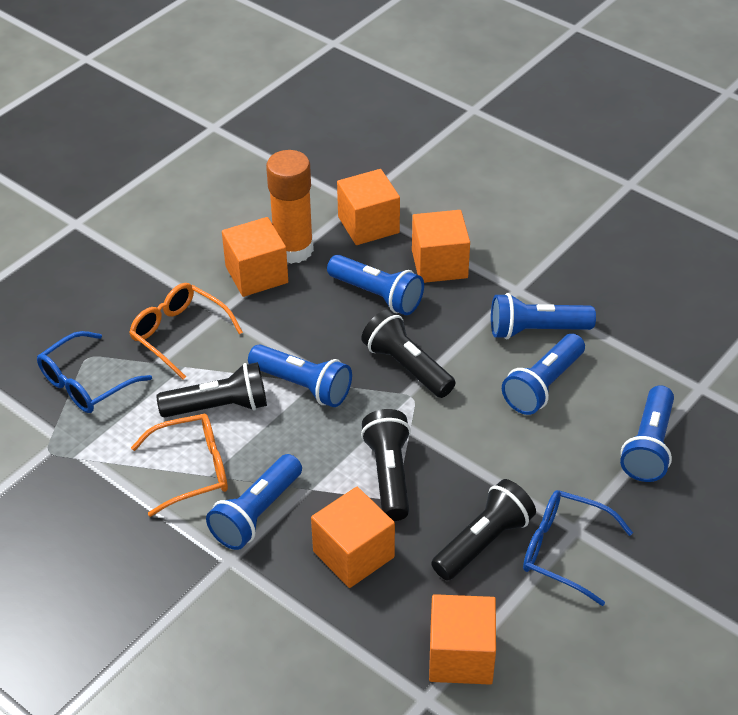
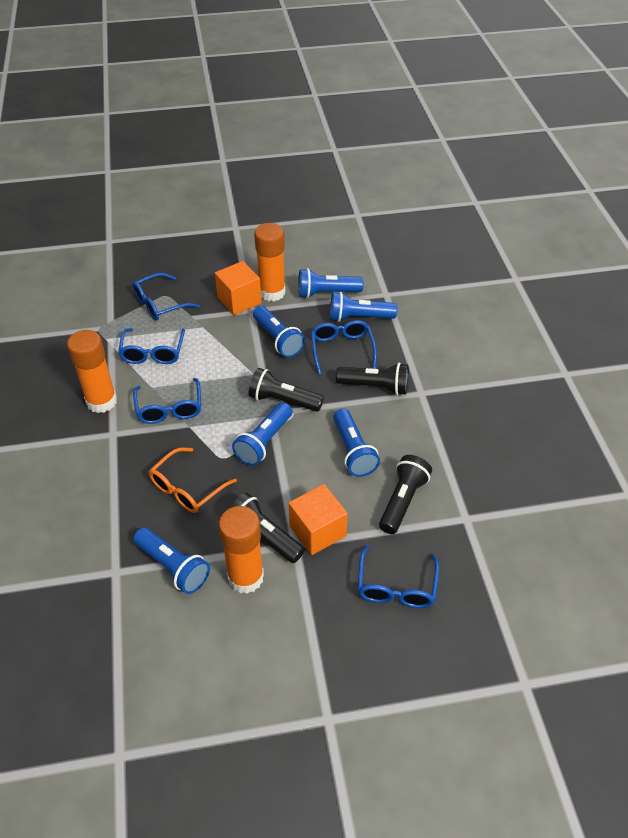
blue glasses: 2 -> 5
orange cube: 5 -> 2
orange glasses: 2 -> 1
orange glue stick: 1 -> 3

